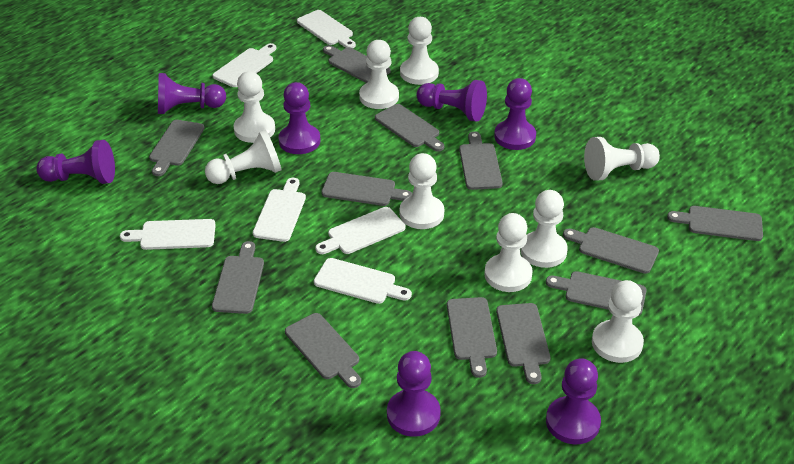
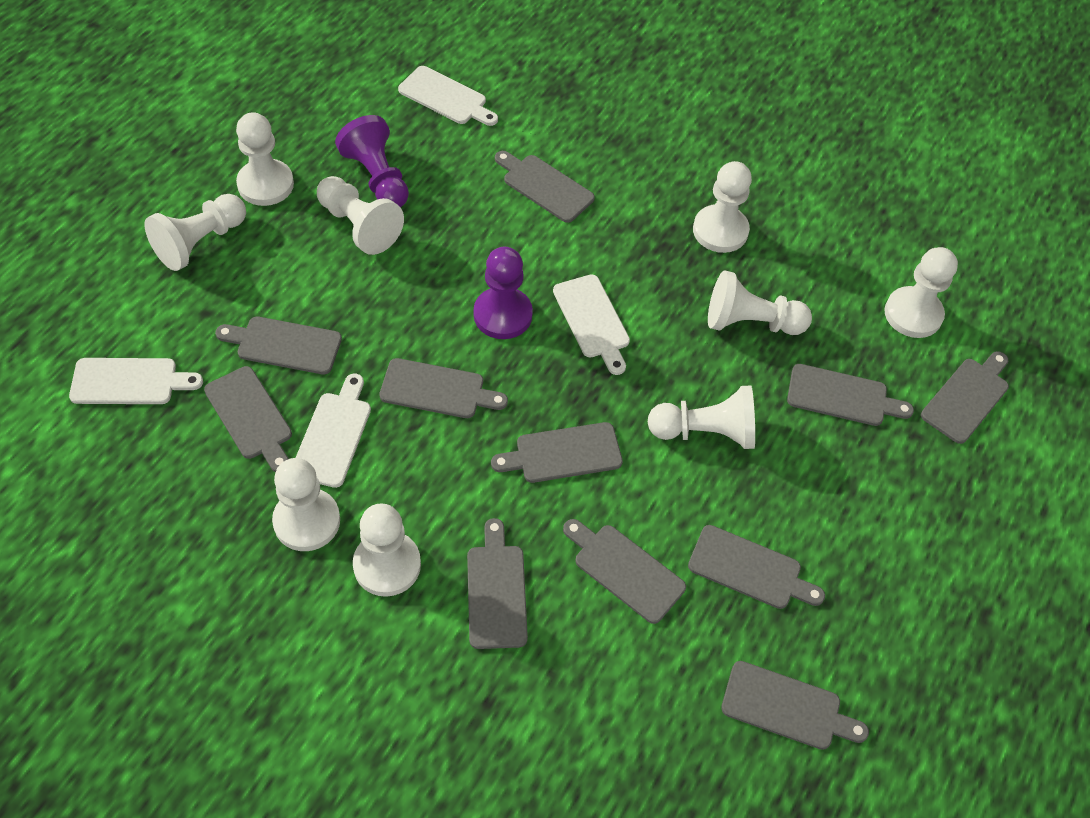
grey cutting board: 12 -> 11
purple pawn: 7 -> 2
white cutting board: 6 -> 4

